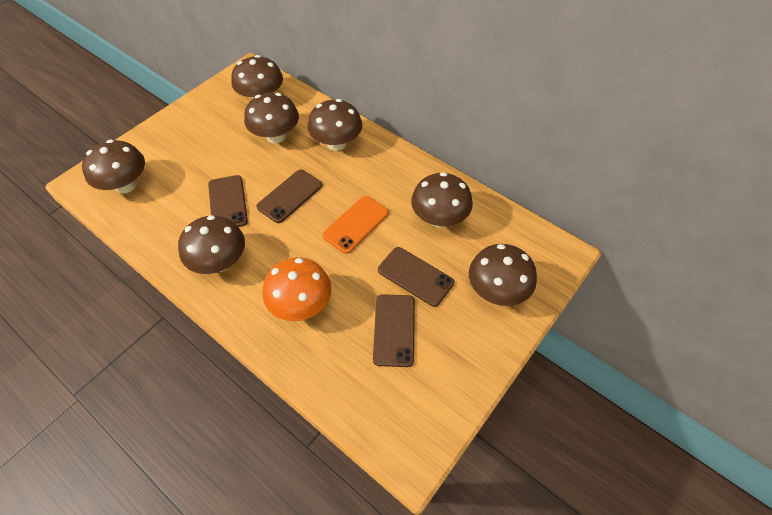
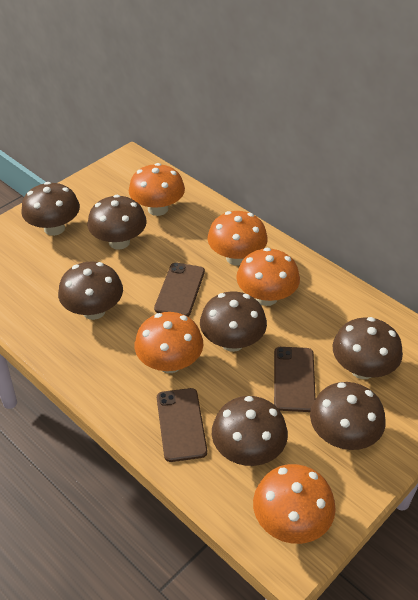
brown phone: 4 -> 3
orange mushroom: 1 -> 5
orange phone: 1 -> 0

